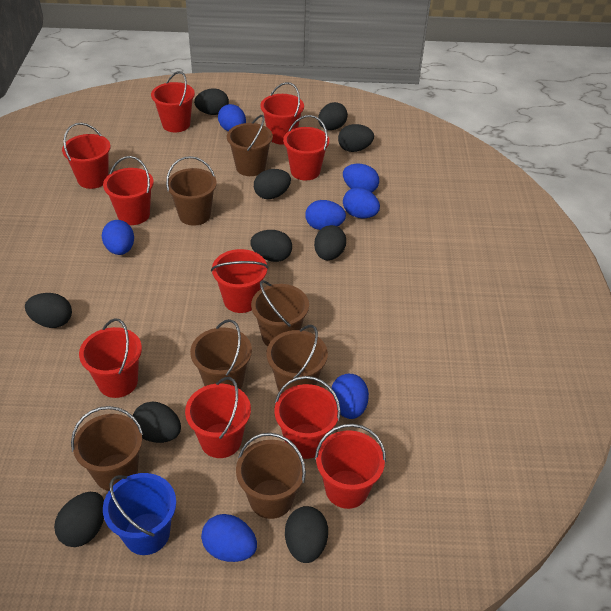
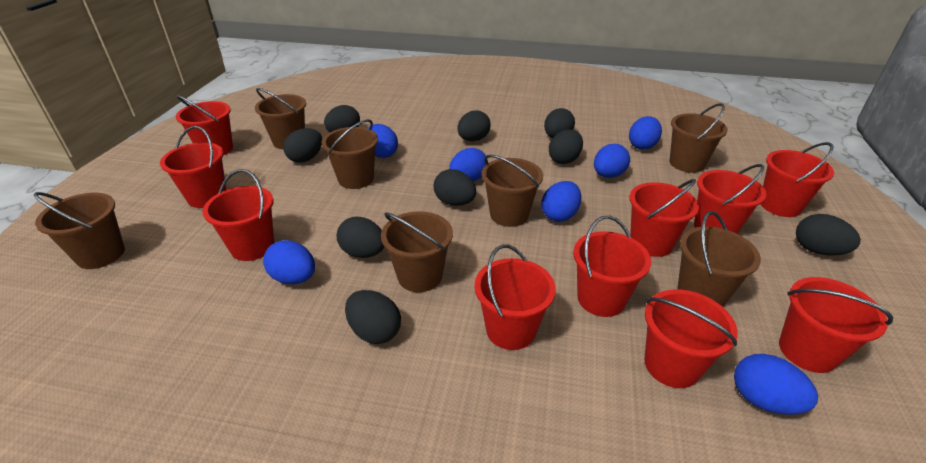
black egg: 10 -> 9
blue bucket: 1 -> 0

